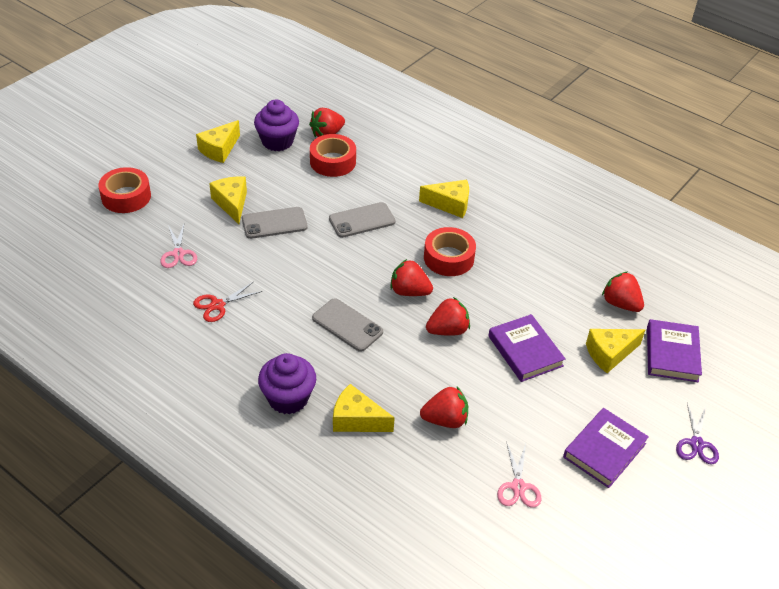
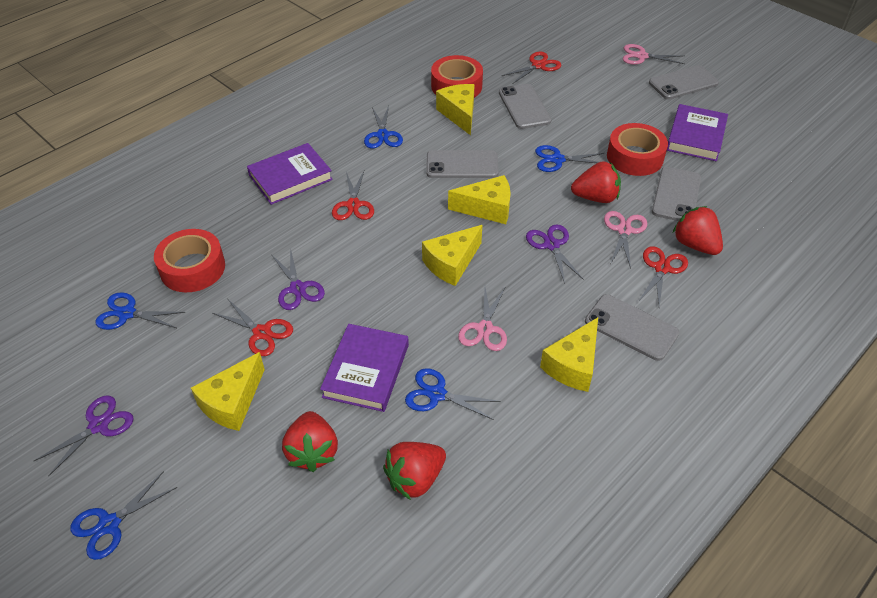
blue scissors: 0 -> 5
grey phone: 3 -> 5
pink scissors: 2 -> 3
purple cupcake: 2 -> 0
purple scissors: 1 -> 3
red scissors: 1 -> 4
red strawberry: 5 -> 4

